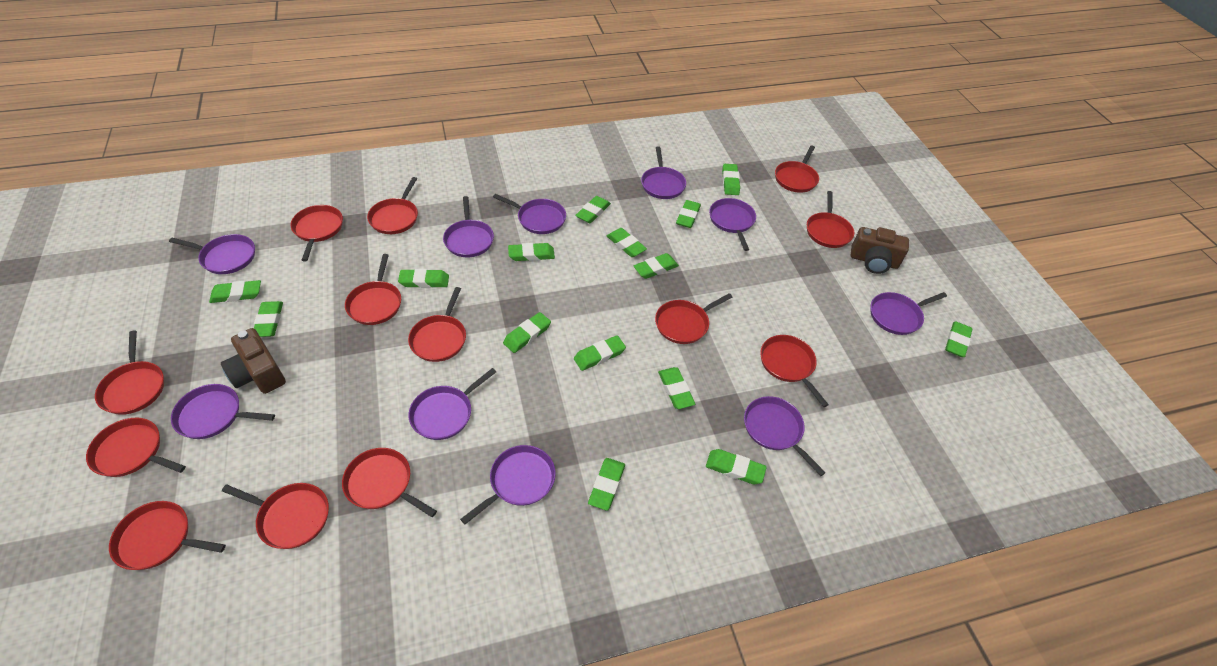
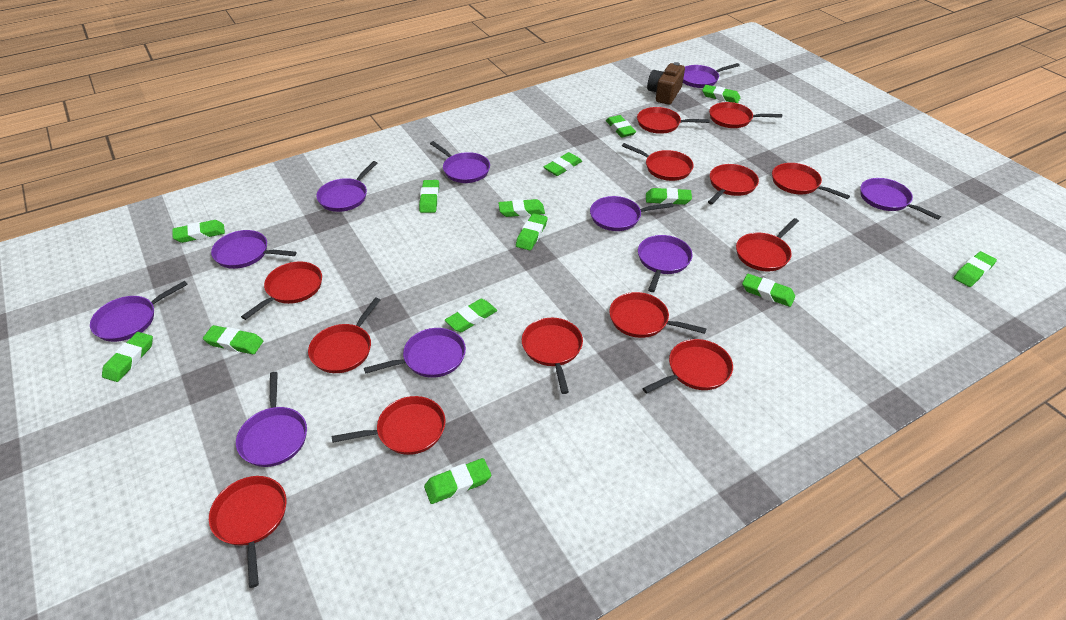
brown camera: 2 -> 1
green eraser: 15 -> 14

